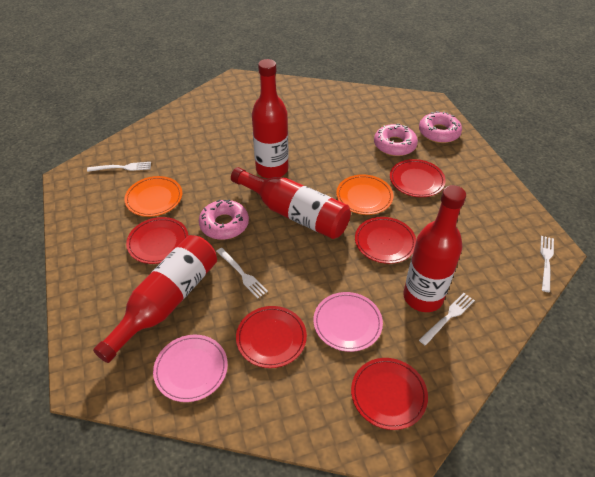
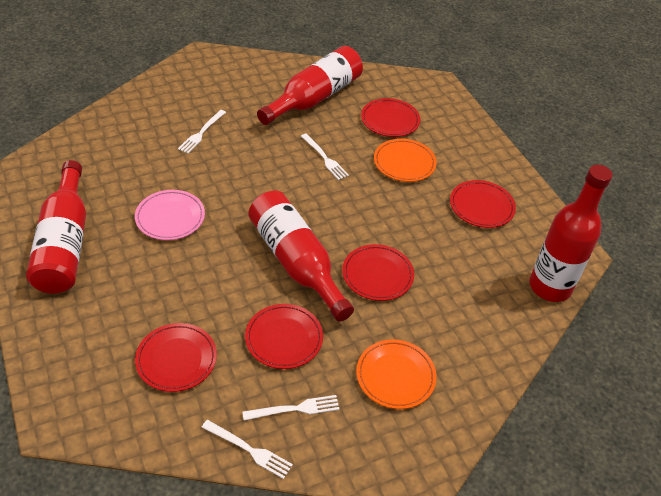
pink donut: 3 -> 0
pink plate: 2 -> 1

